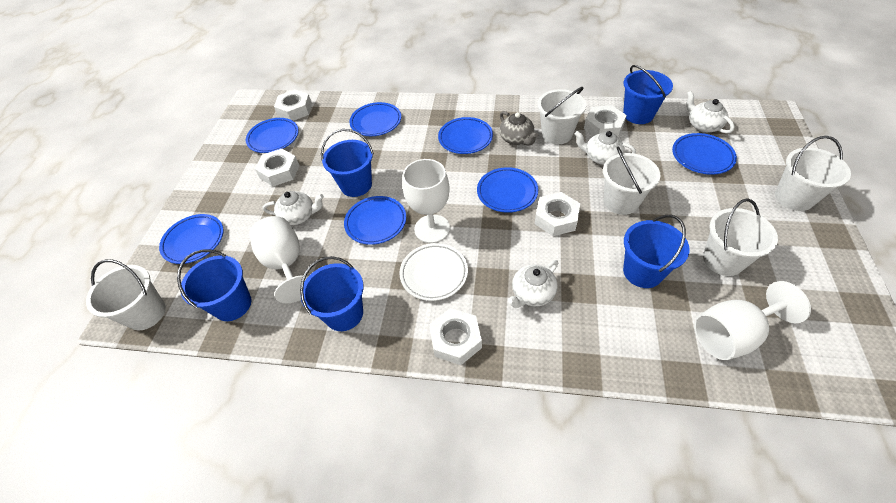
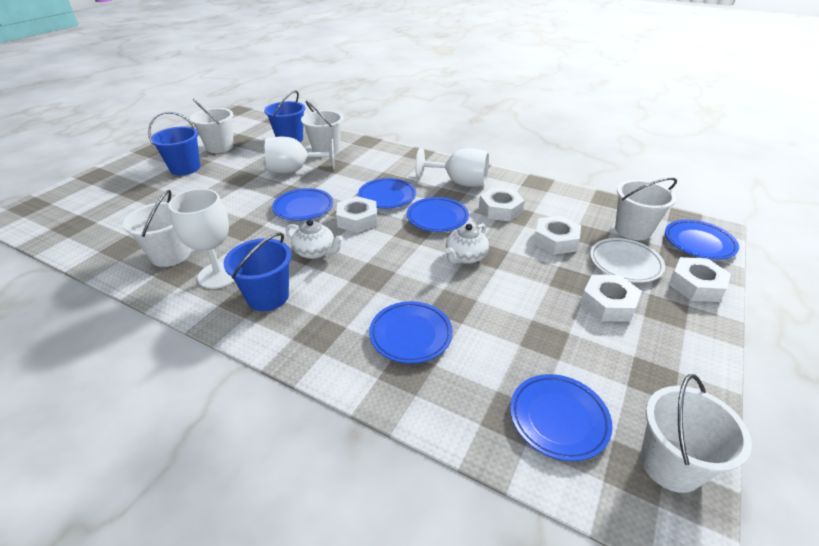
blue bucket: 5 -> 3
blue plate: 7 -> 6
grey teapot: 1 -> 0
white teapot: 4 -> 2

